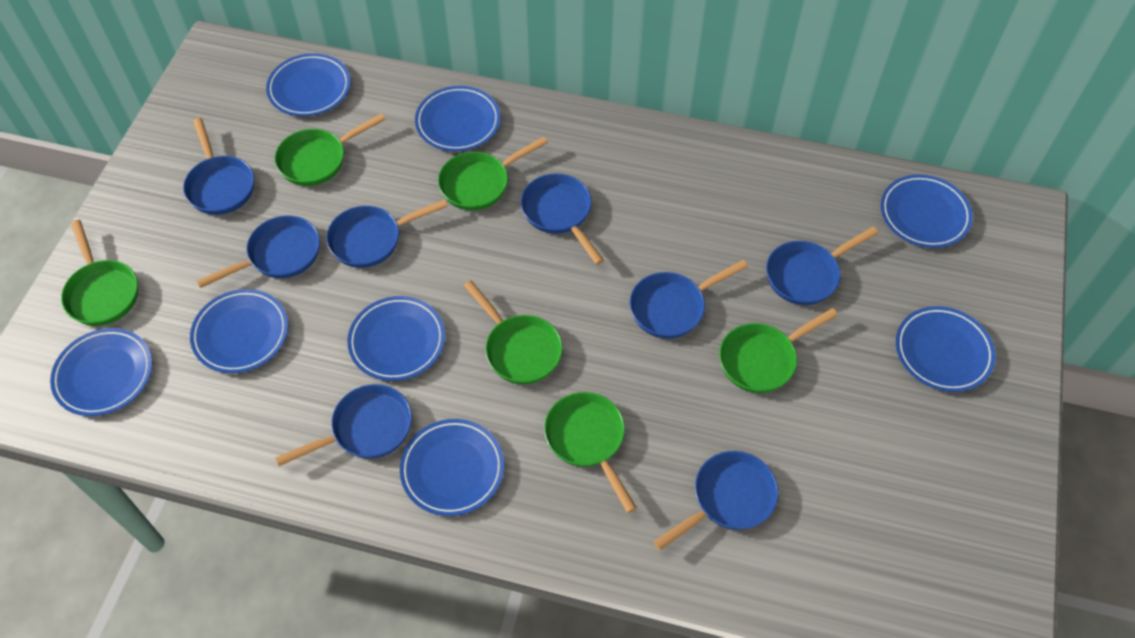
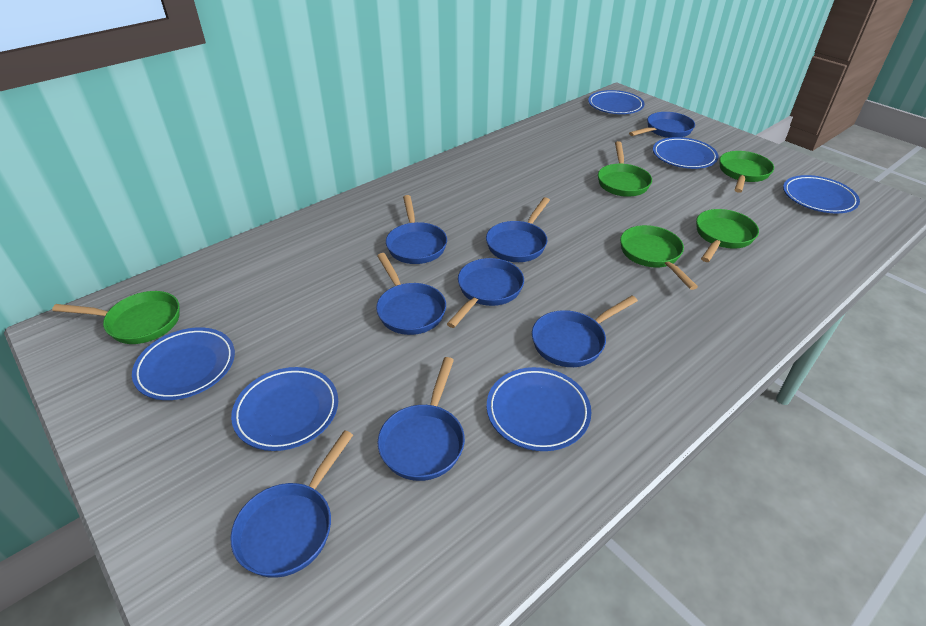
blue plate: 8 -> 6
green pan: 6 -> 5

